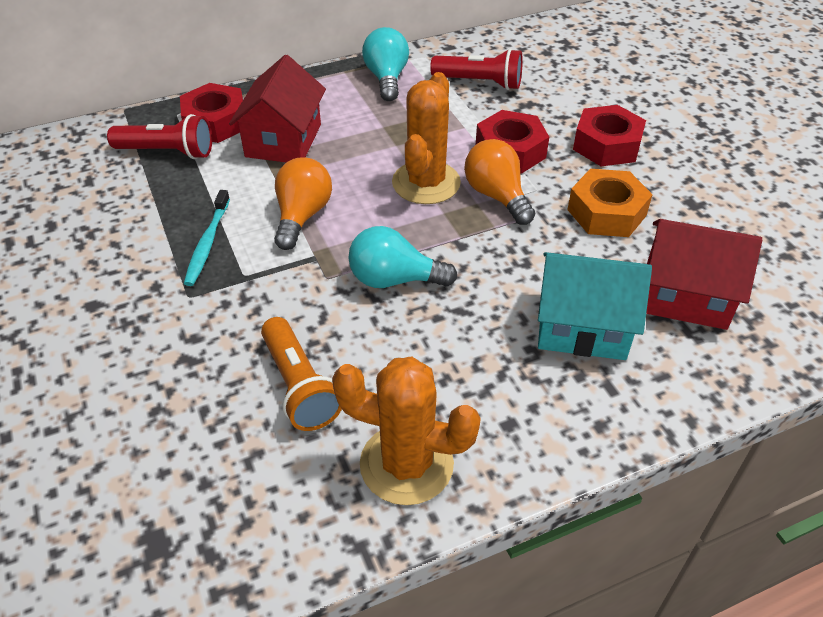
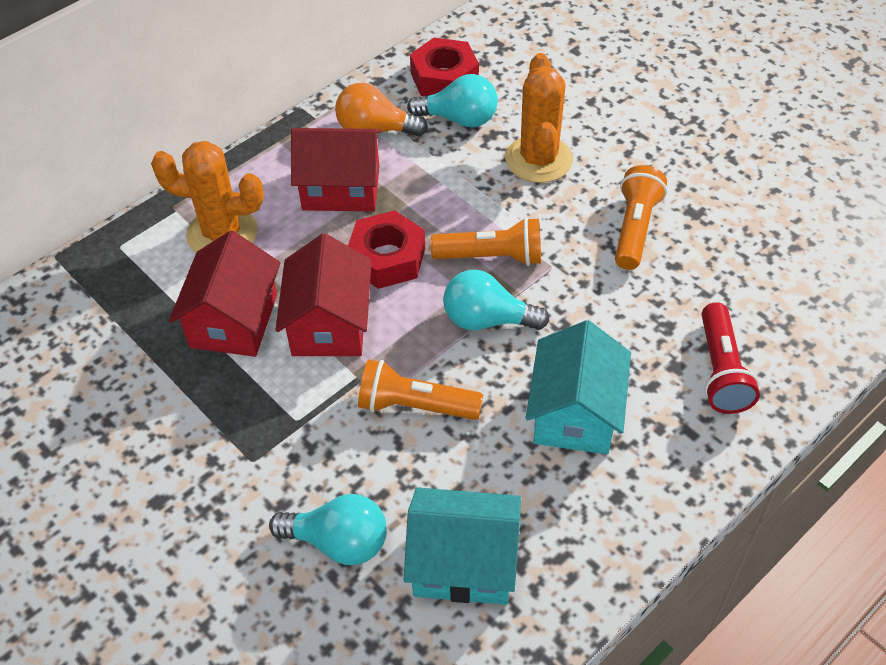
orange flashlight: 1 -> 3
orange light bulb: 2 -> 1
orange nut: 1 -> 0
red flashlight: 2 -> 1
red house: 2 -> 3
red nut: 3 -> 2
turquoise house: 1 -> 2
turquoise light bulb: 2 -> 3
turquoise toothbrush: 1 -> 0

